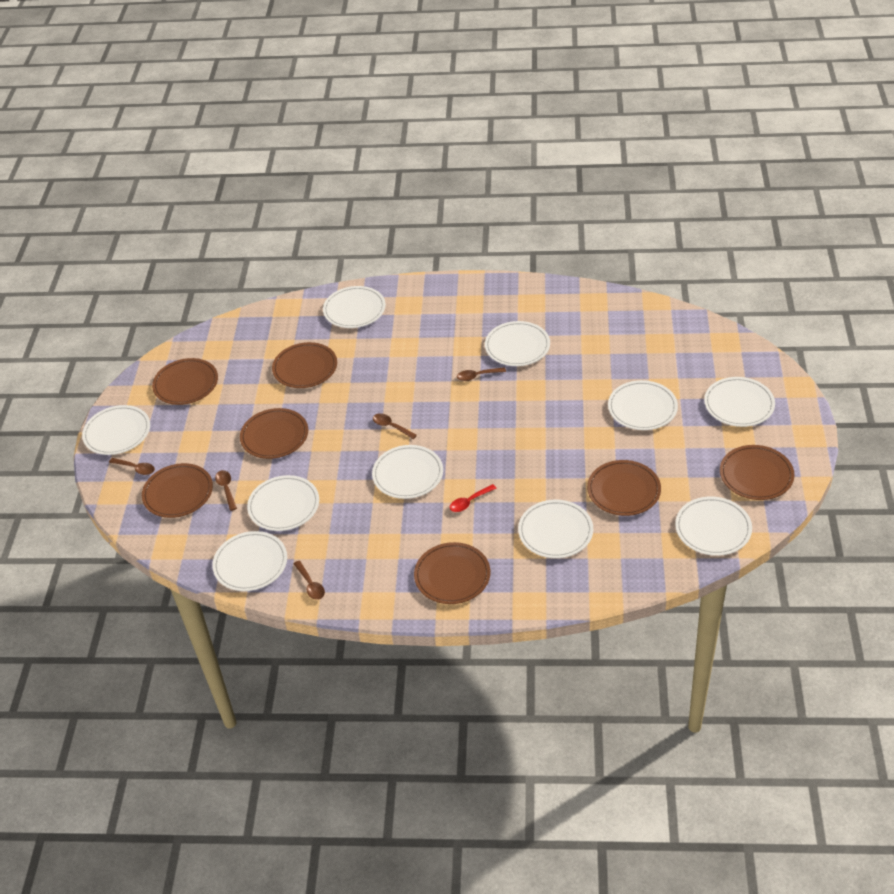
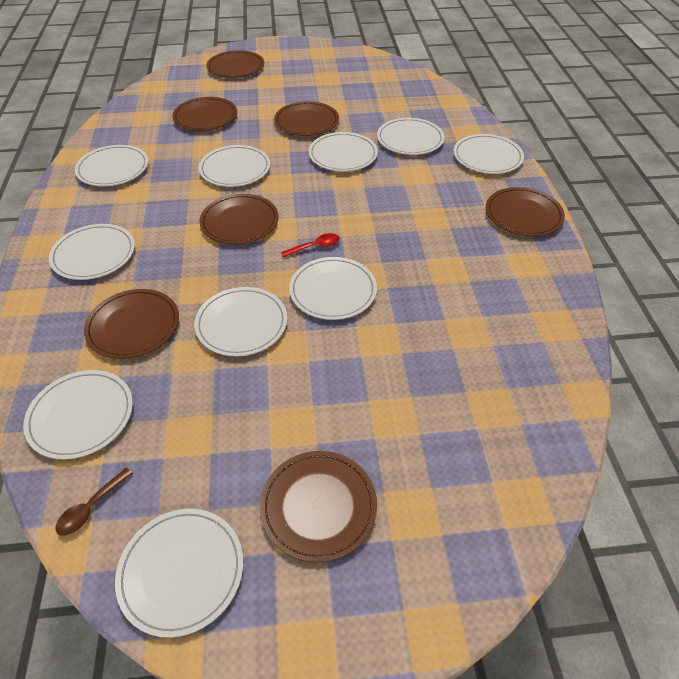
brown spoon: 5 -> 1

